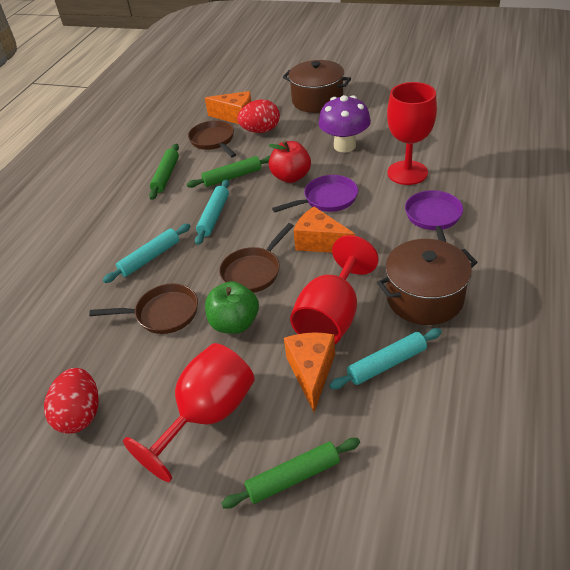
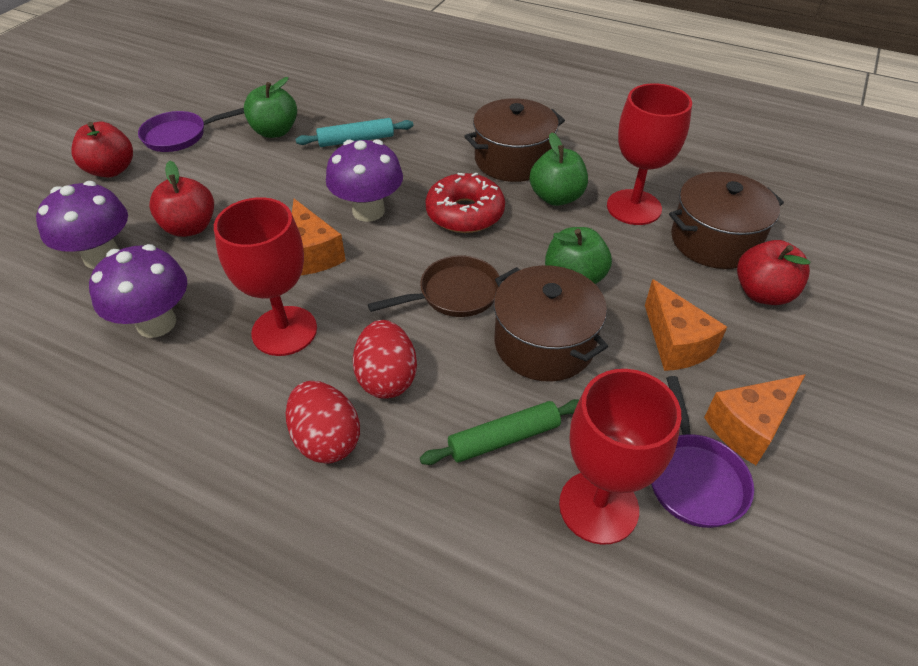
brown pan: 3 -> 1
brown pot: 2 -> 3
green apple: 1 -> 3
green rolling pin: 3 -> 1
purple mushroom: 1 -> 3
red apple: 1 -> 3
red donut: 0 -> 1
turquoise rolling pin: 3 -> 1

